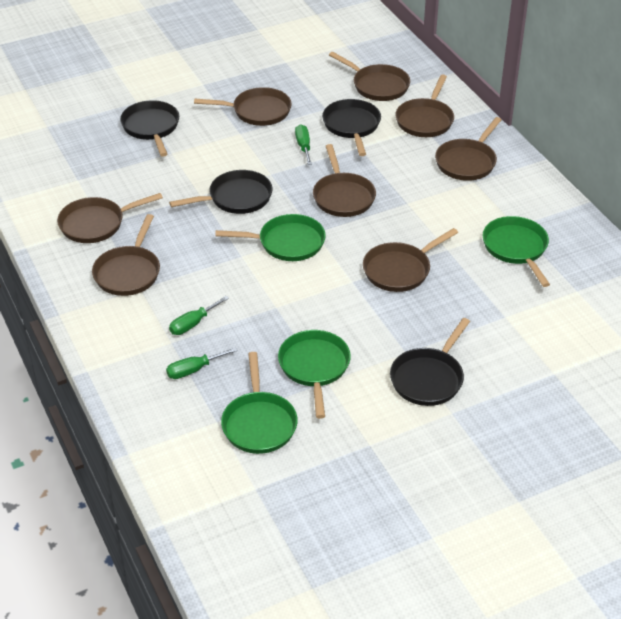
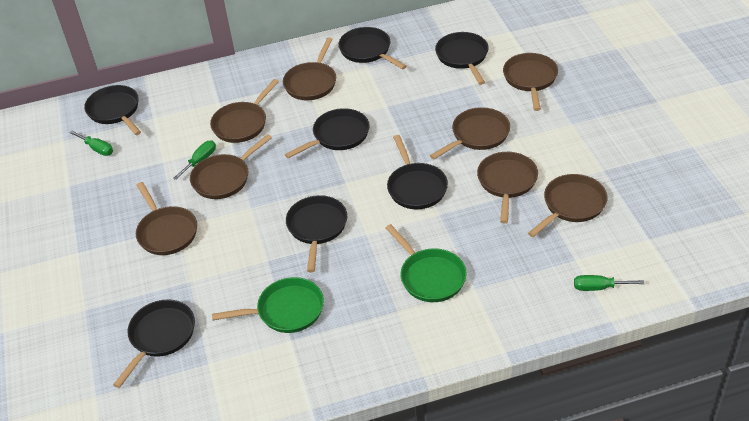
black pan: 4 -> 7
green pan: 4 -> 2

